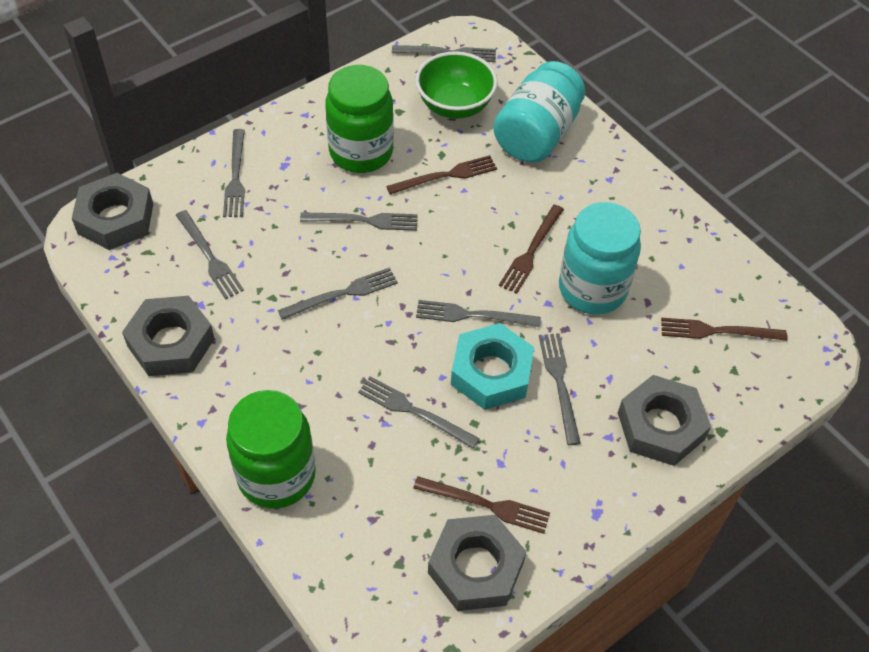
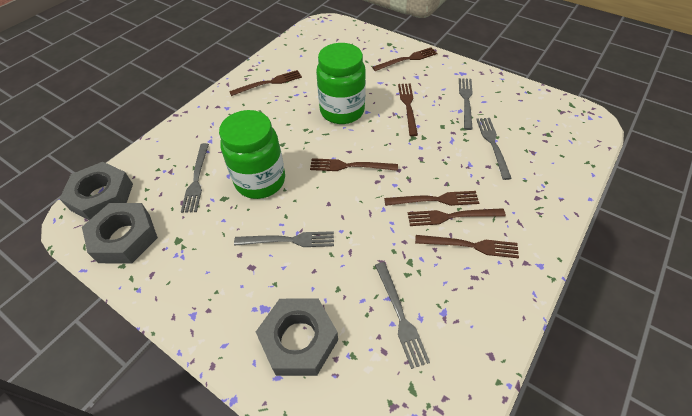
brown fork: 4 -> 7
green bowl: 1 -> 0
grey fork: 8 -> 5
grey nut: 4 -> 3
turquoise jar: 2 -> 0
turquoise nut: 1 -> 0

